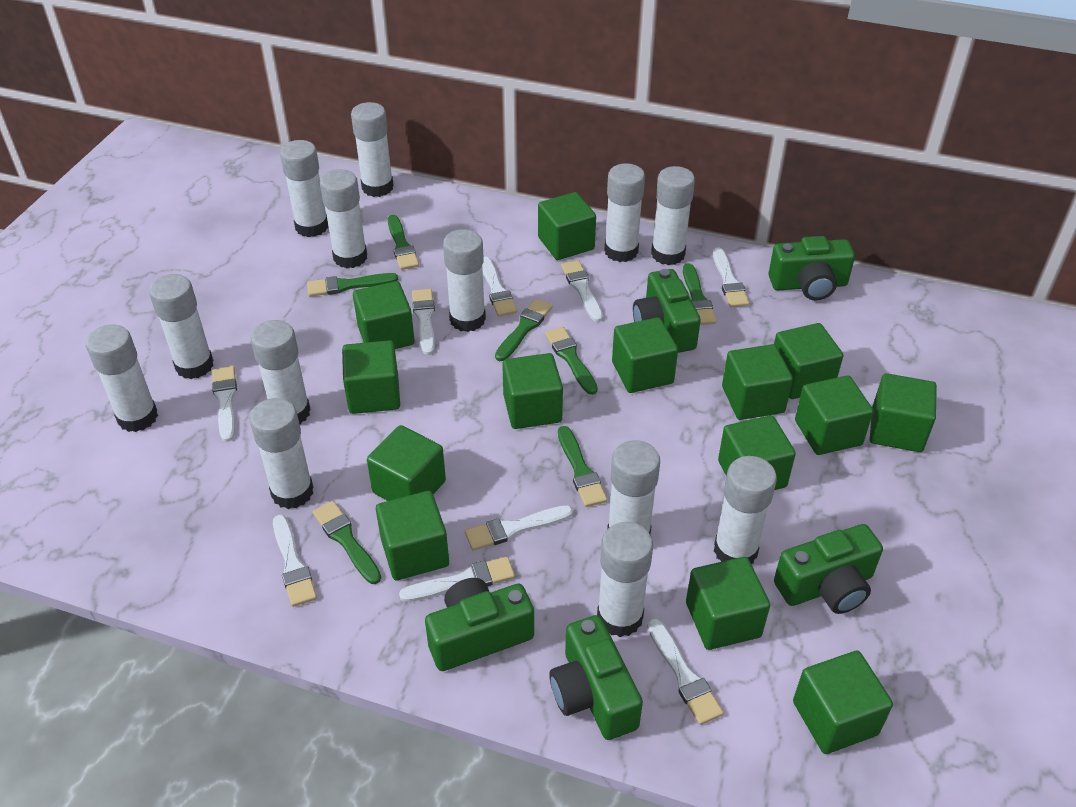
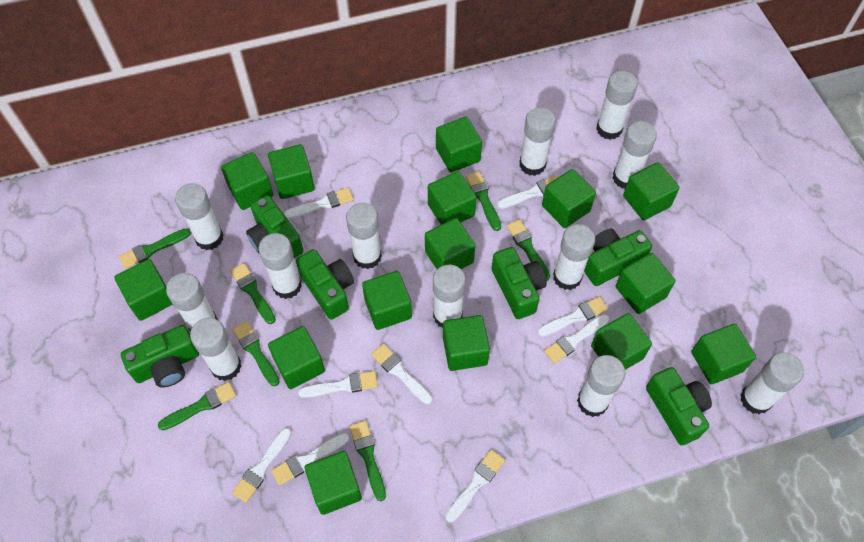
green camera: 5 -> 6
green cube: 14 -> 15
white glue stick: 13 -> 12

